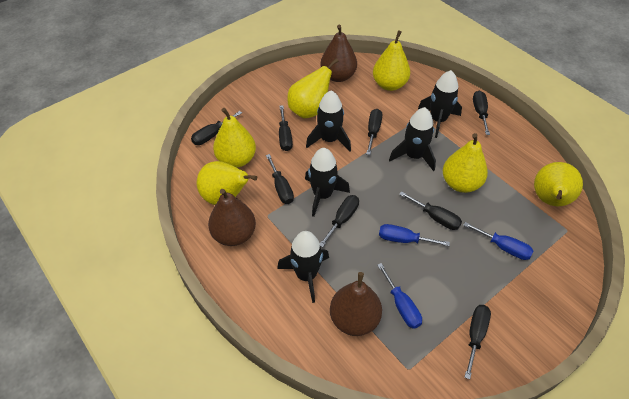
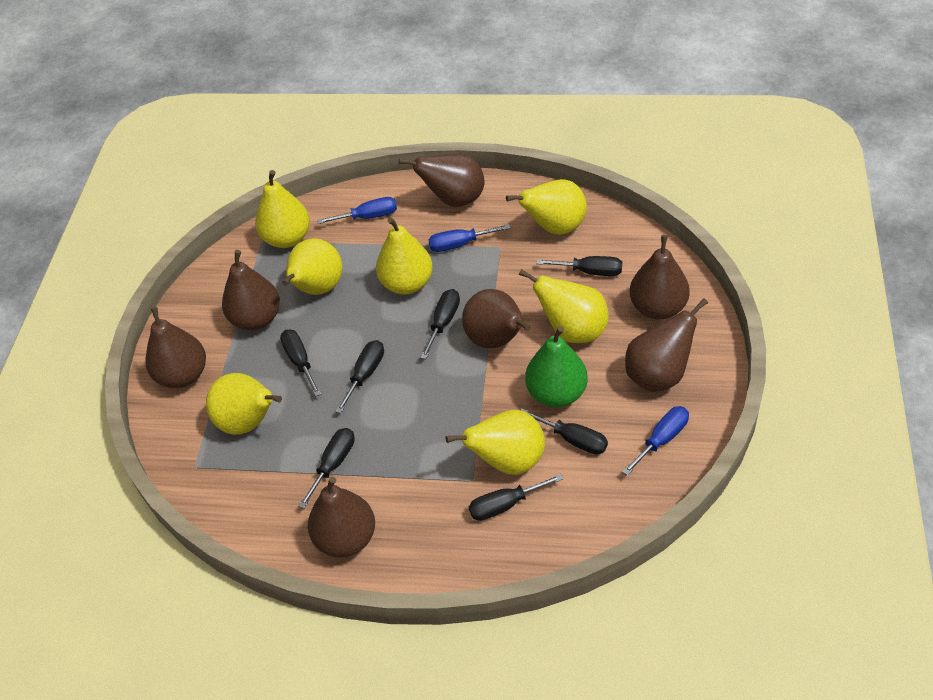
black rocket: 5 -> 0
black screwdriver: 8 -> 7
brown pear: 3 -> 7
green pear: 0 -> 1
yellow pear: 6 -> 7

